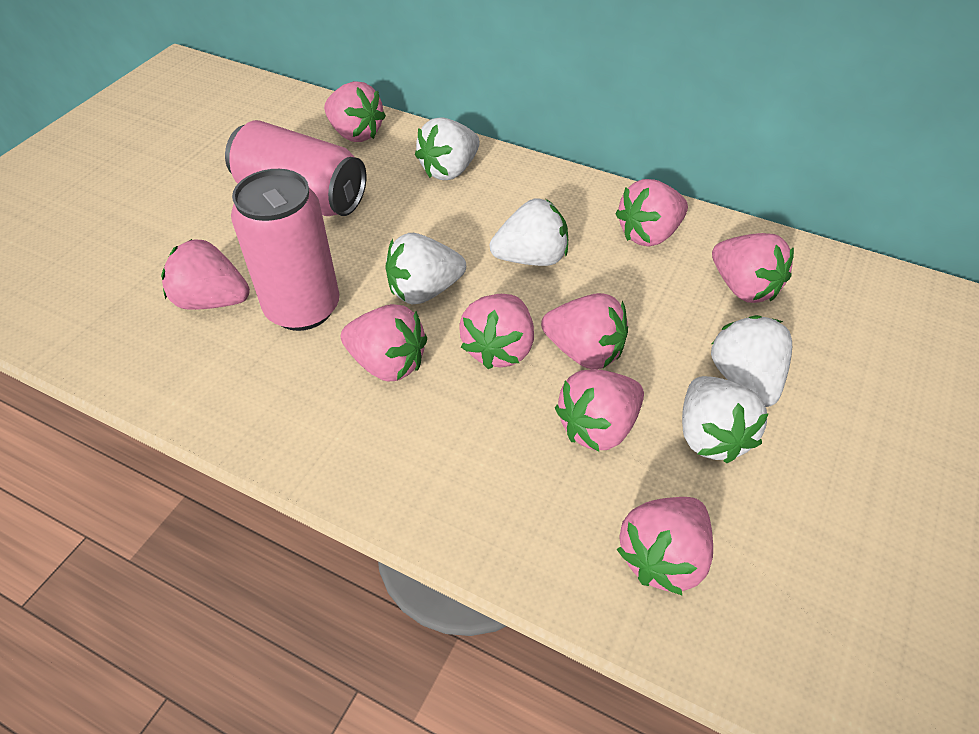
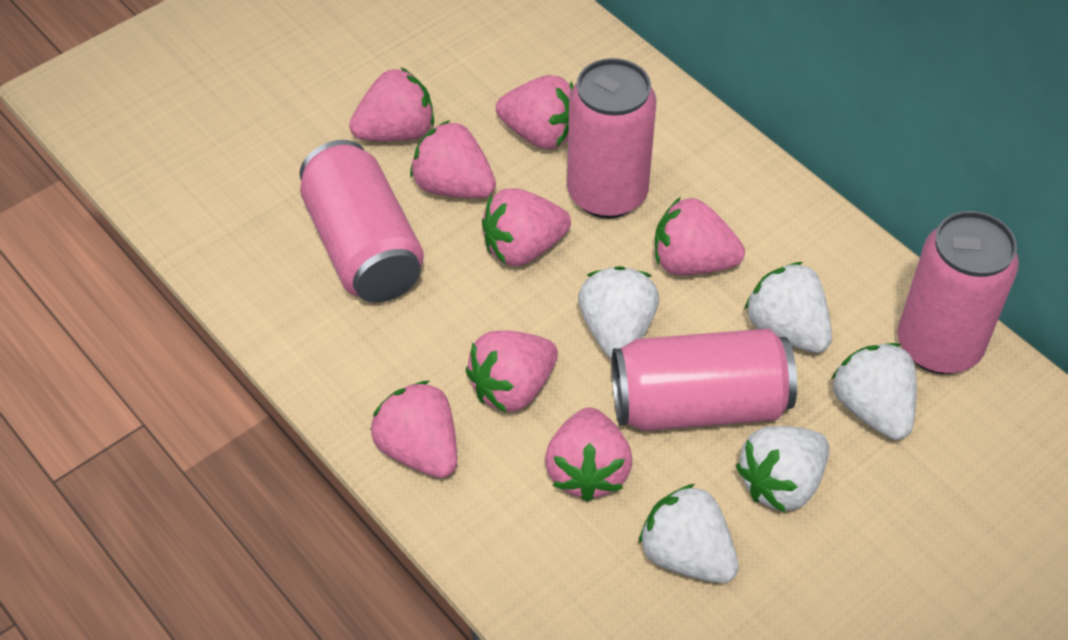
pink can: 2 -> 4
pink strawberry: 9 -> 8

